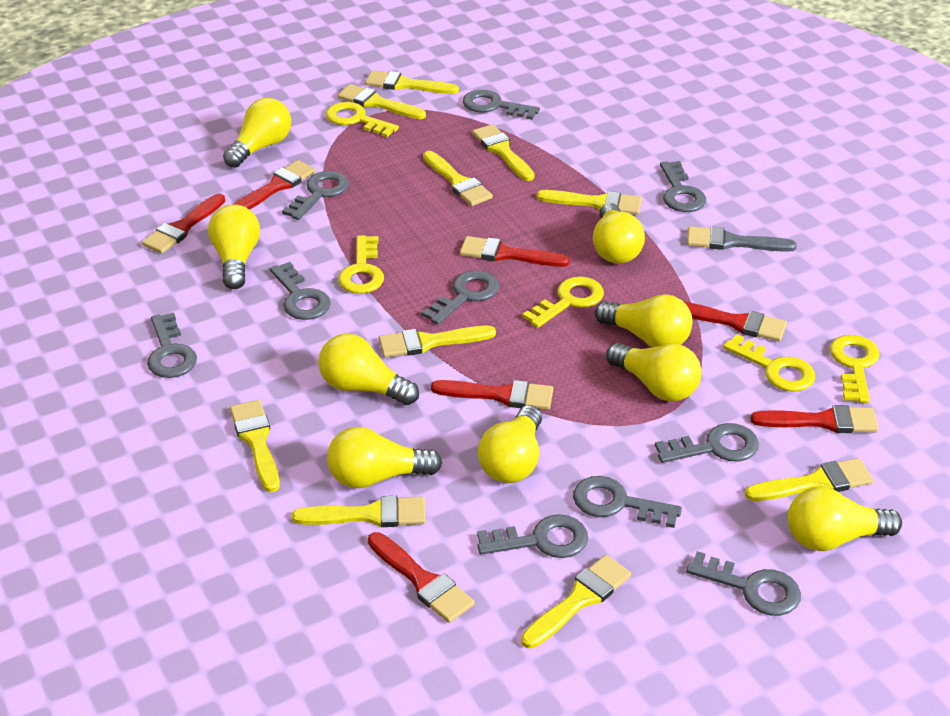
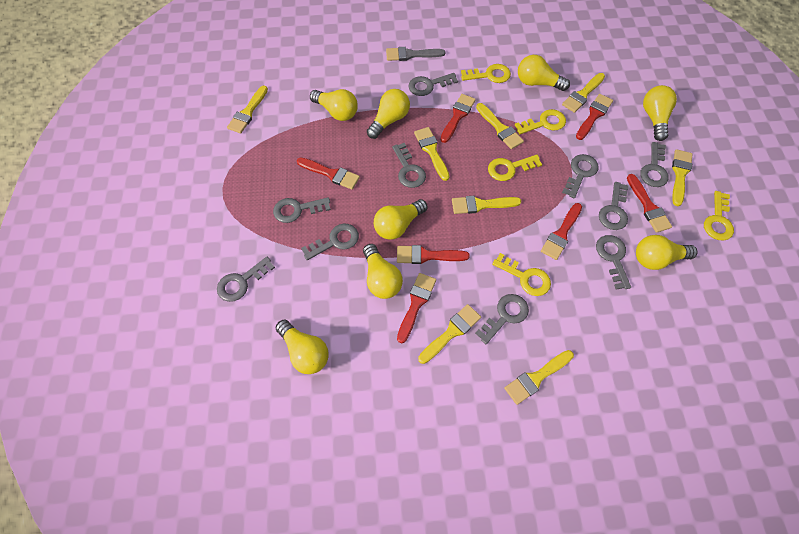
yellow brush: 10 -> 8
yellow light bulb: 9 -> 8

